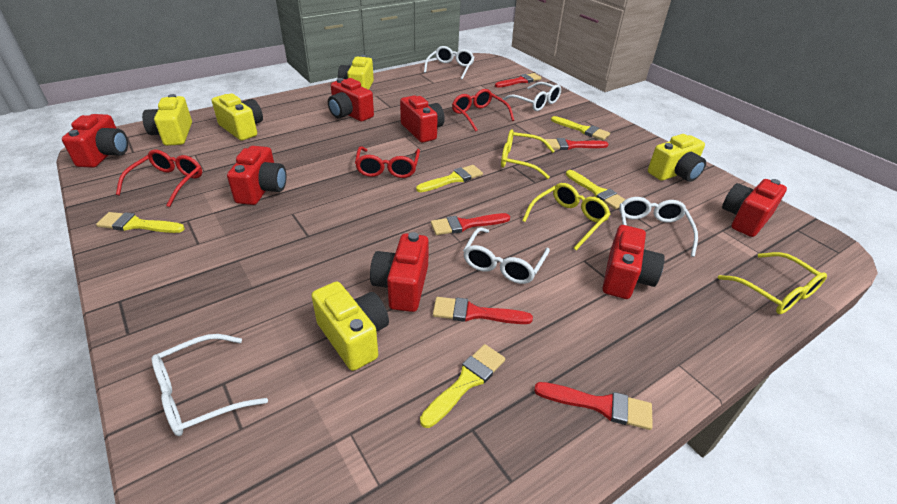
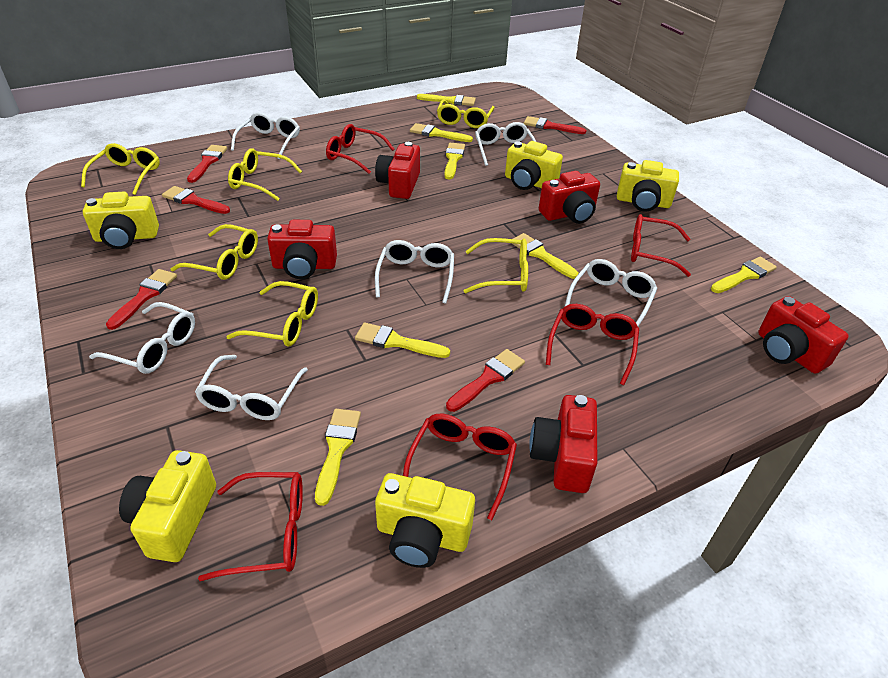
red camera: 7 -> 5
red glasses: 3 -> 5
white glasses: 5 -> 6
yellow brush: 5 -> 7
yellow glasses: 3 -> 6

